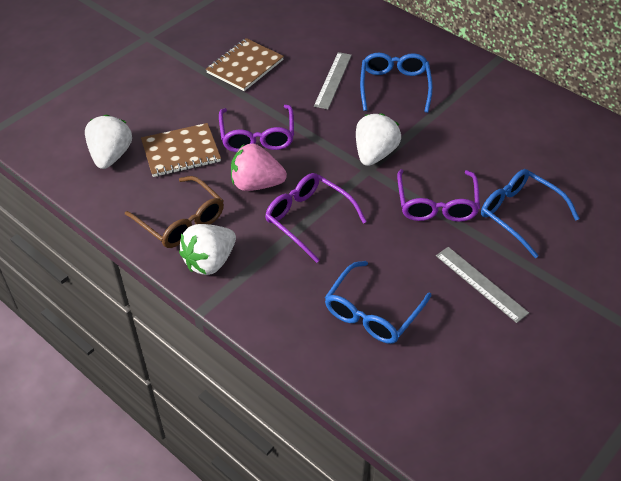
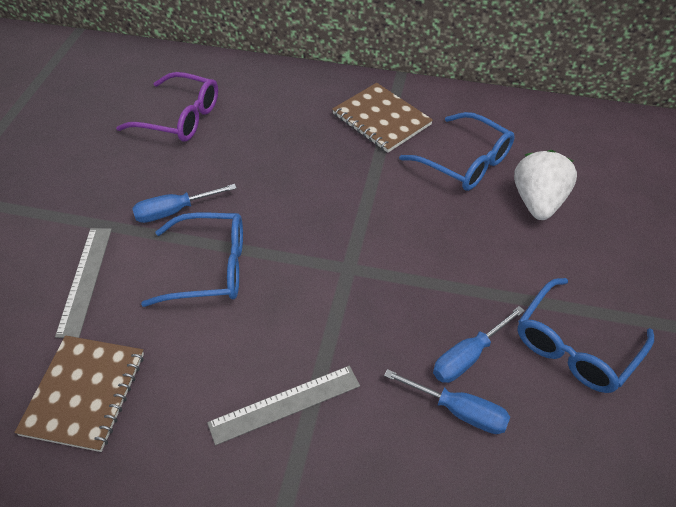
blue screwdriver: 0 -> 3
brown glasses: 1 -> 0
pink strawberry: 1 -> 0
purple glasses: 3 -> 1
white strawberry: 3 -> 1

